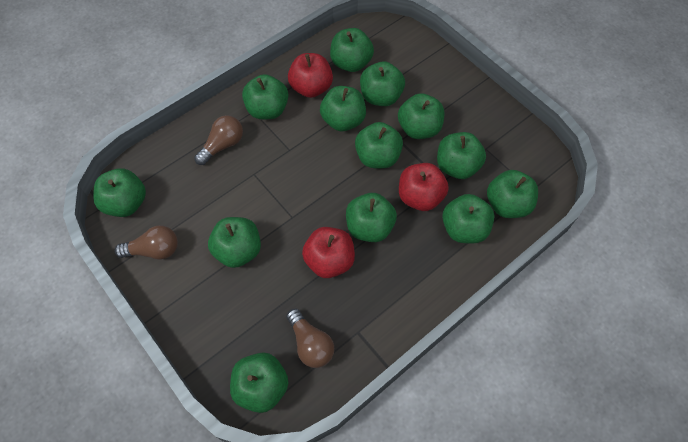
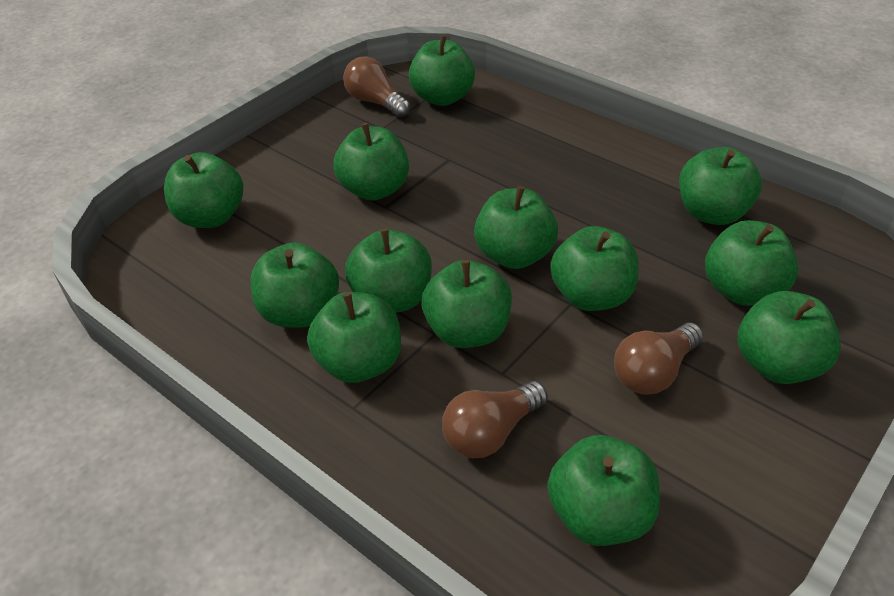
red apple: 3 -> 0

